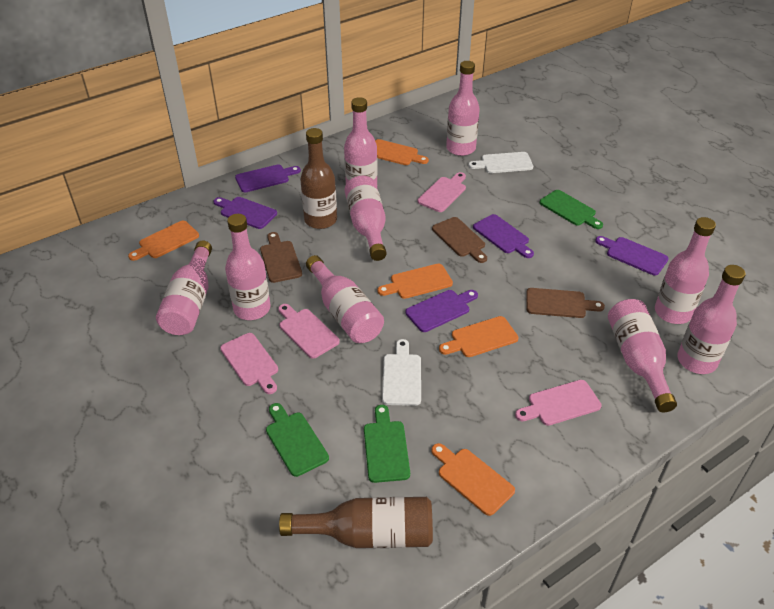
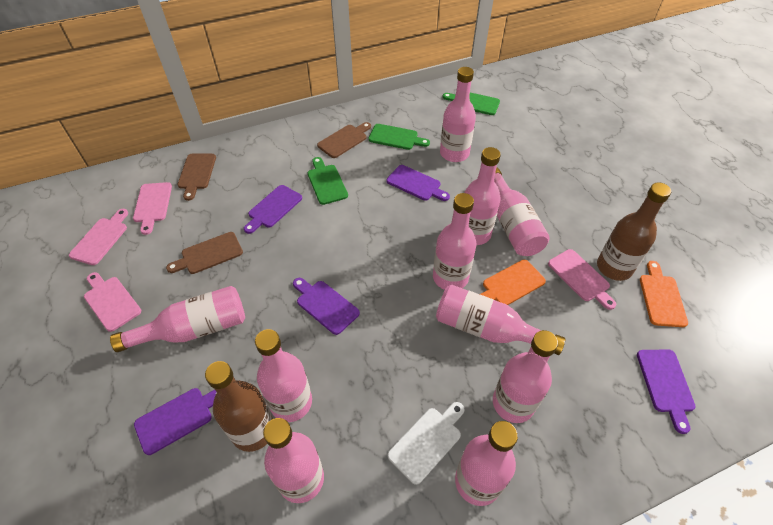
orange cutting board: 5 -> 2
pink bottle: 9 -> 10
white cutting board: 2 -> 1

